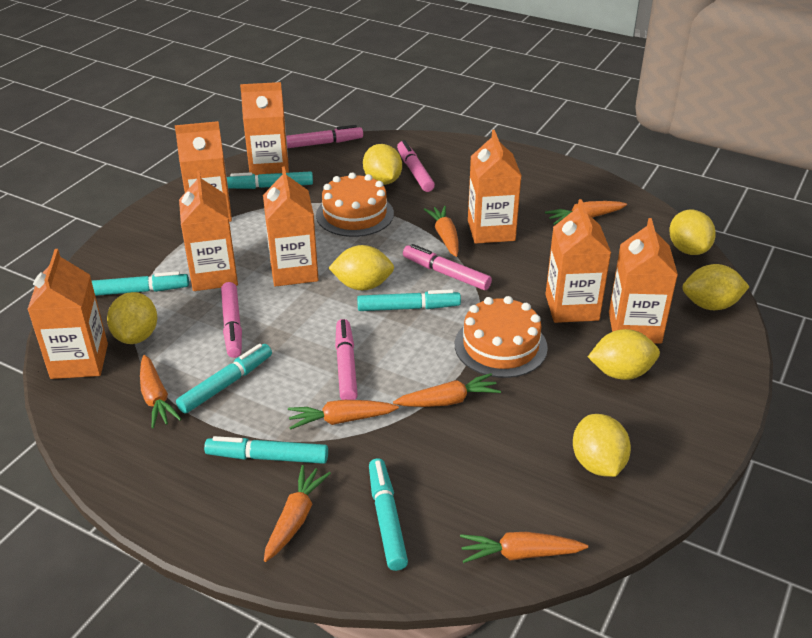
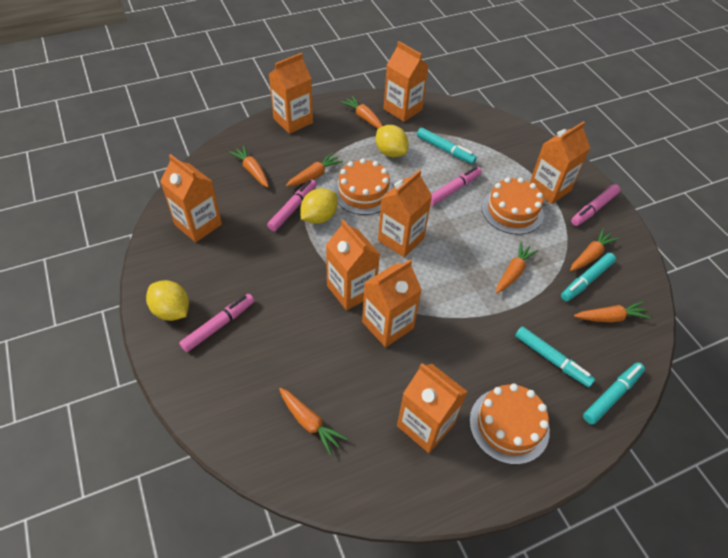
orange cake: 2 -> 3
pink marker: 5 -> 4
turquoise marker: 6 -> 4
yellow lemon: 7 -> 3

